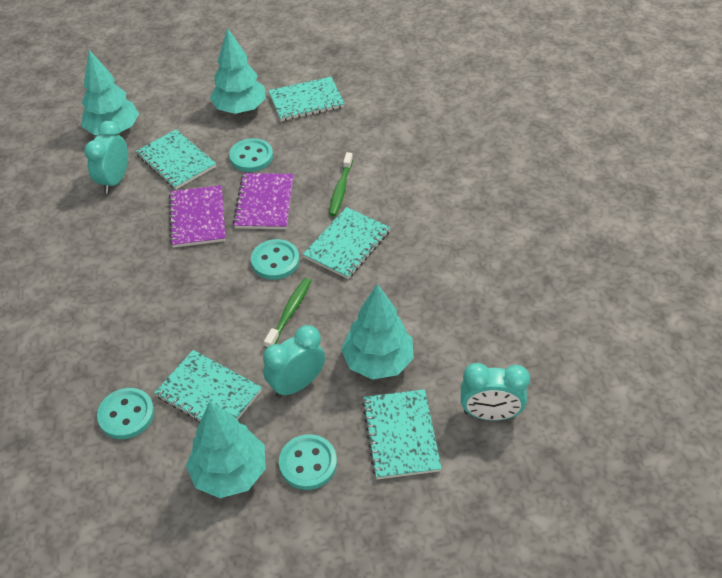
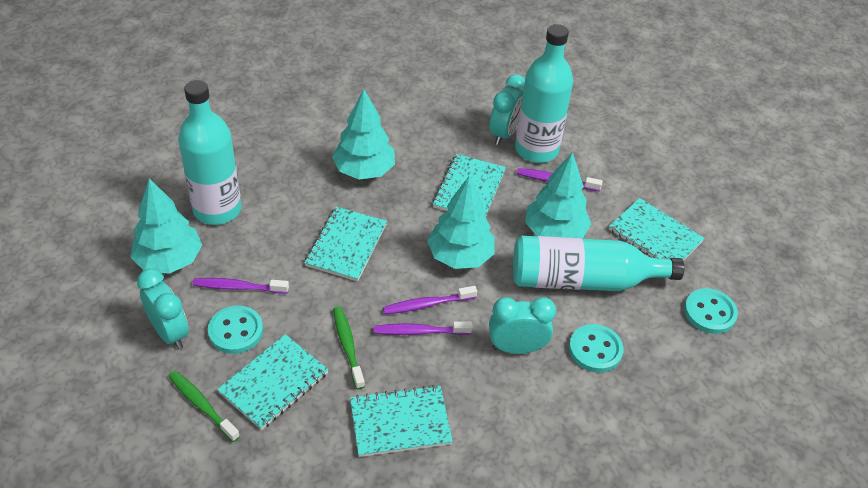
purple notebook: 2 -> 0
purple toothbrush: 0 -> 4
turquoise bottle: 0 -> 3
turquoise button: 4 -> 3

